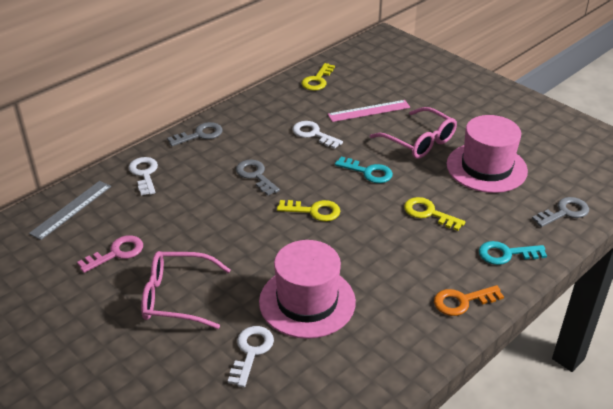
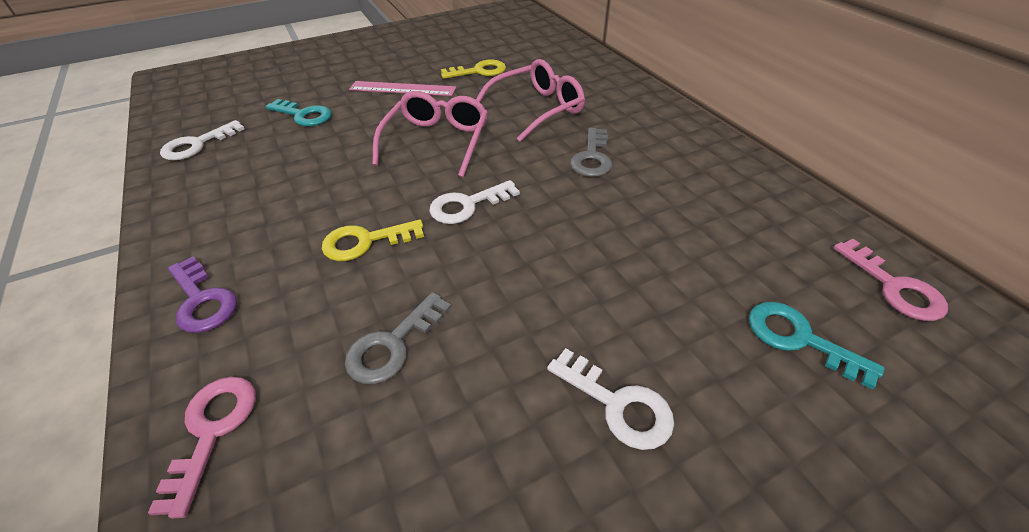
grey key: 3 -> 2
grey ruler: 1 -> 0
orange key: 1 -> 0
pink hat: 2 -> 0
pink key: 1 -> 2
purple key: 0 -> 1
yellow key: 3 -> 2

